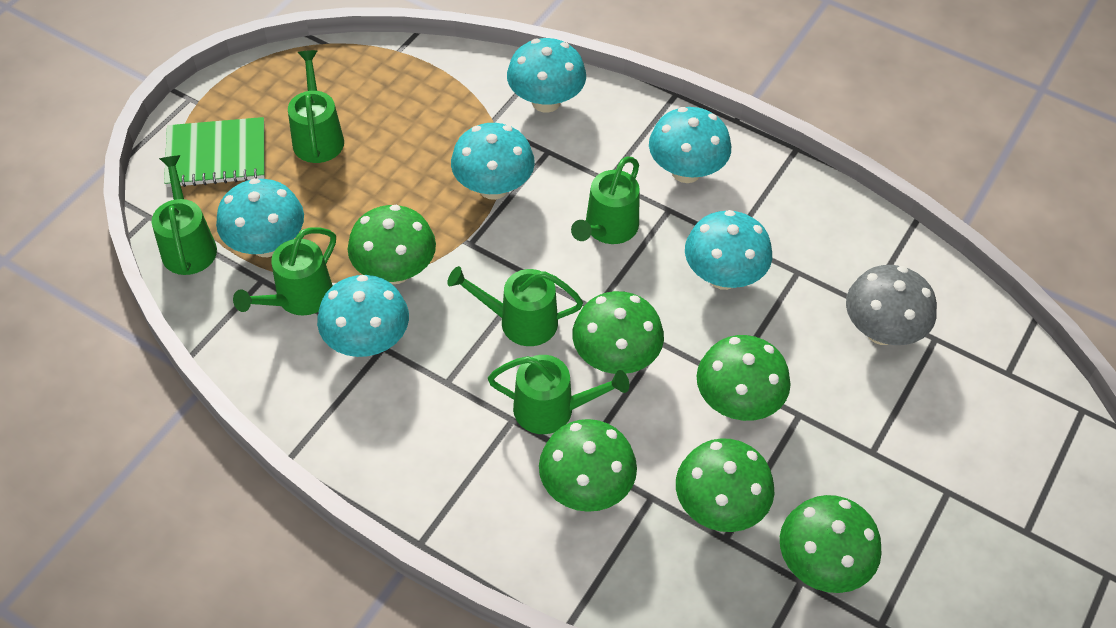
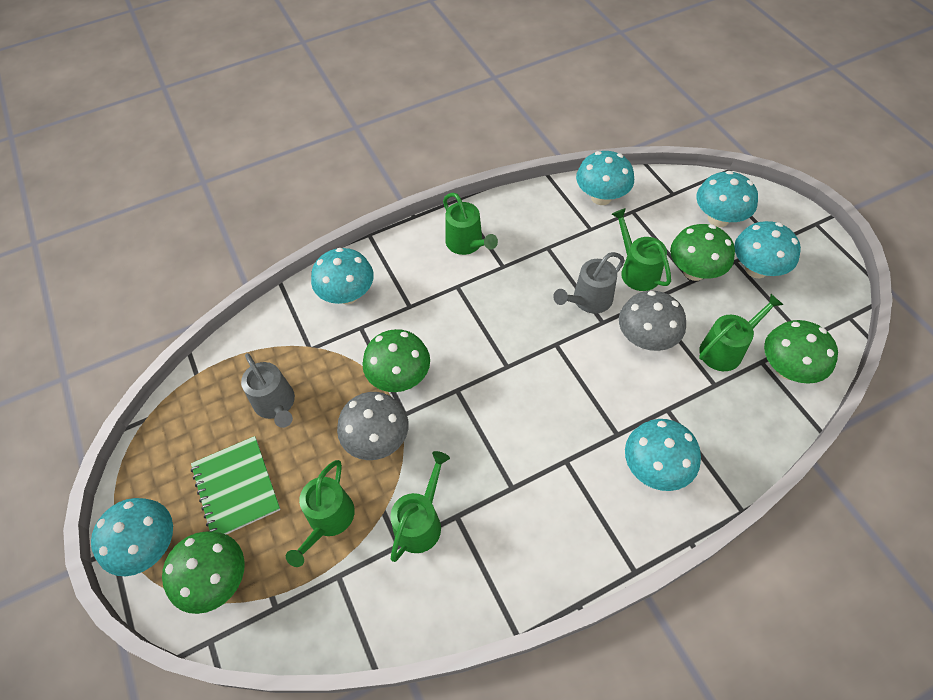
green mushroom: 6 -> 4
green watering can: 6 -> 5
grey mushroom: 1 -> 2
grey watering can: 0 -> 2

